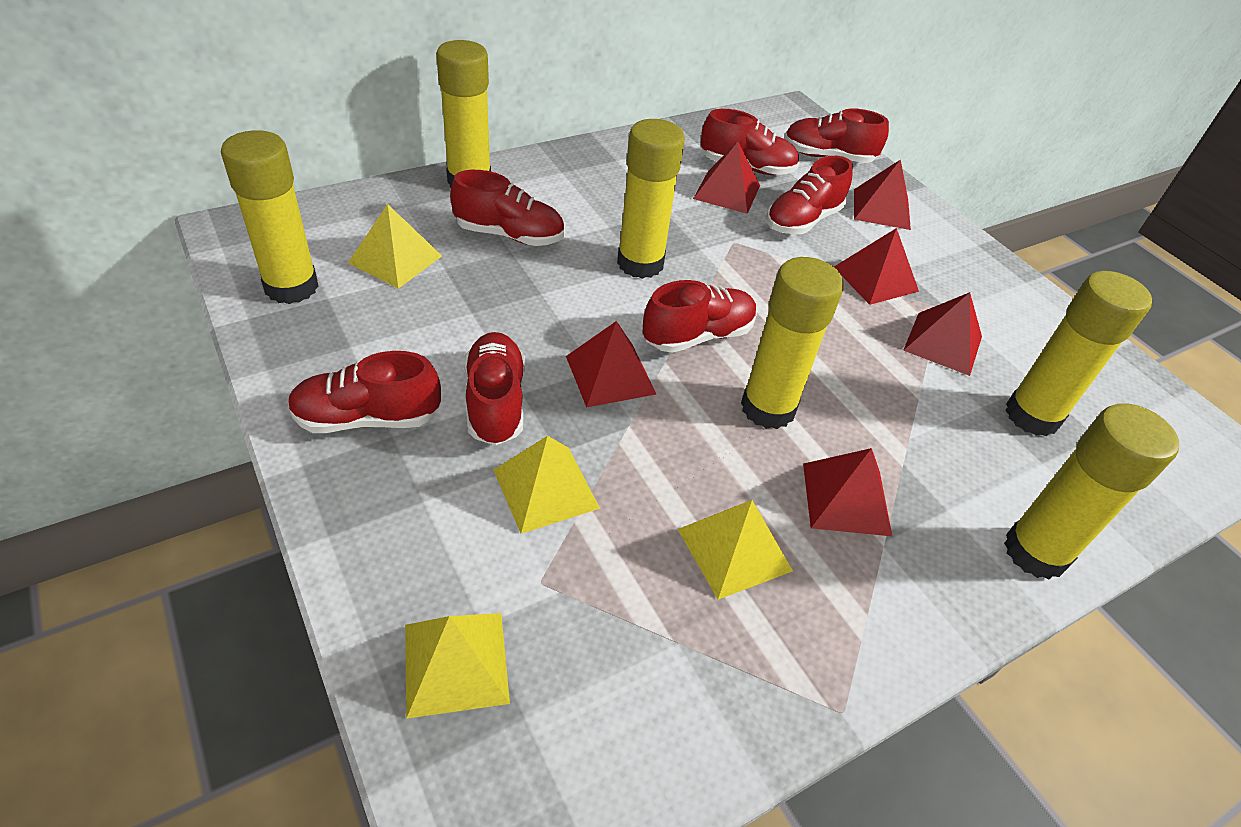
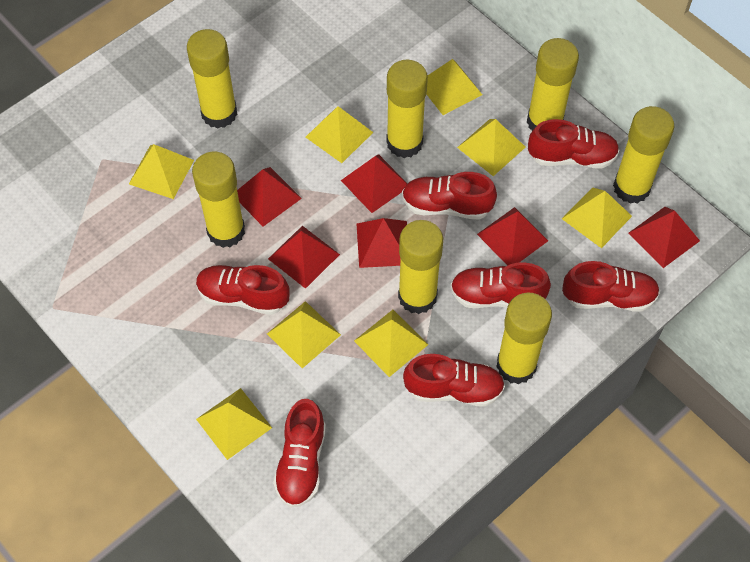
yellow glue stick: 6 -> 7
yellow pyramid: 4 -> 8

